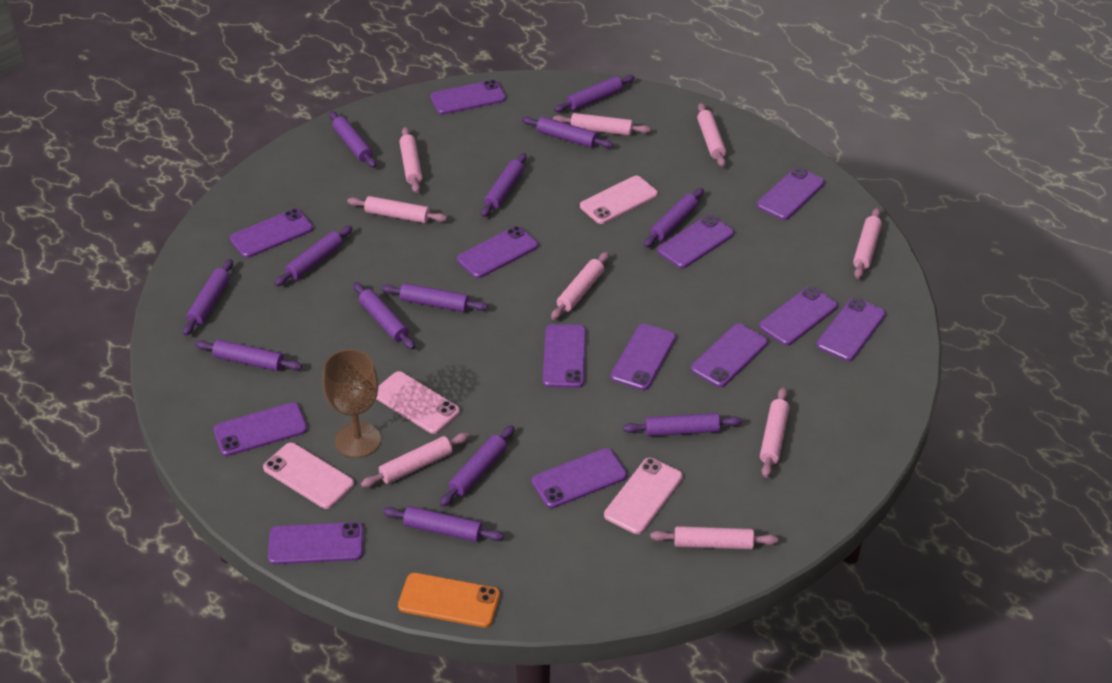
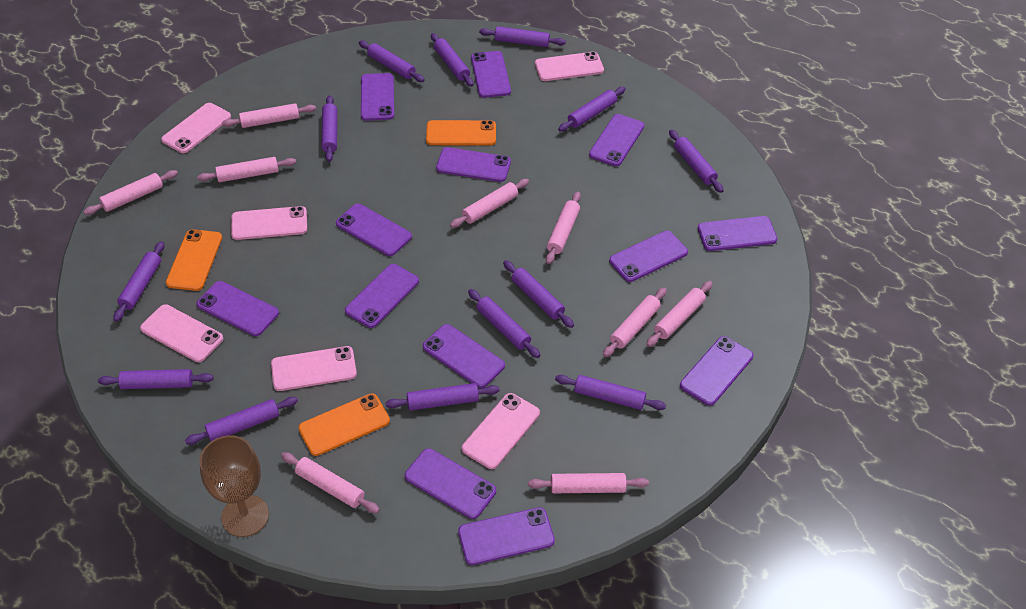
orange phone: 1 -> 3
pink phone: 4 -> 6

